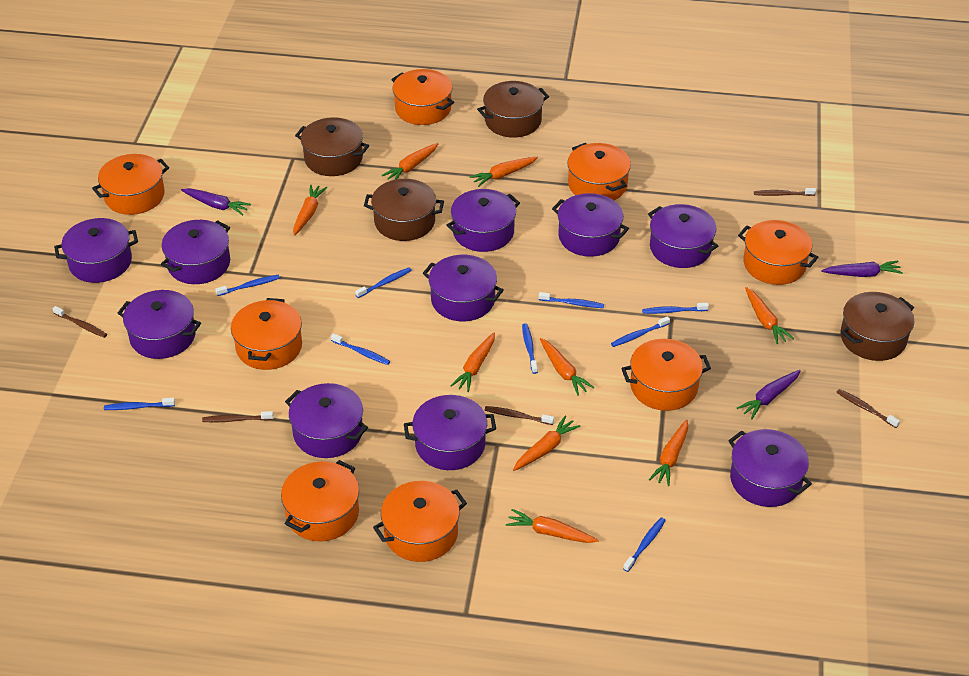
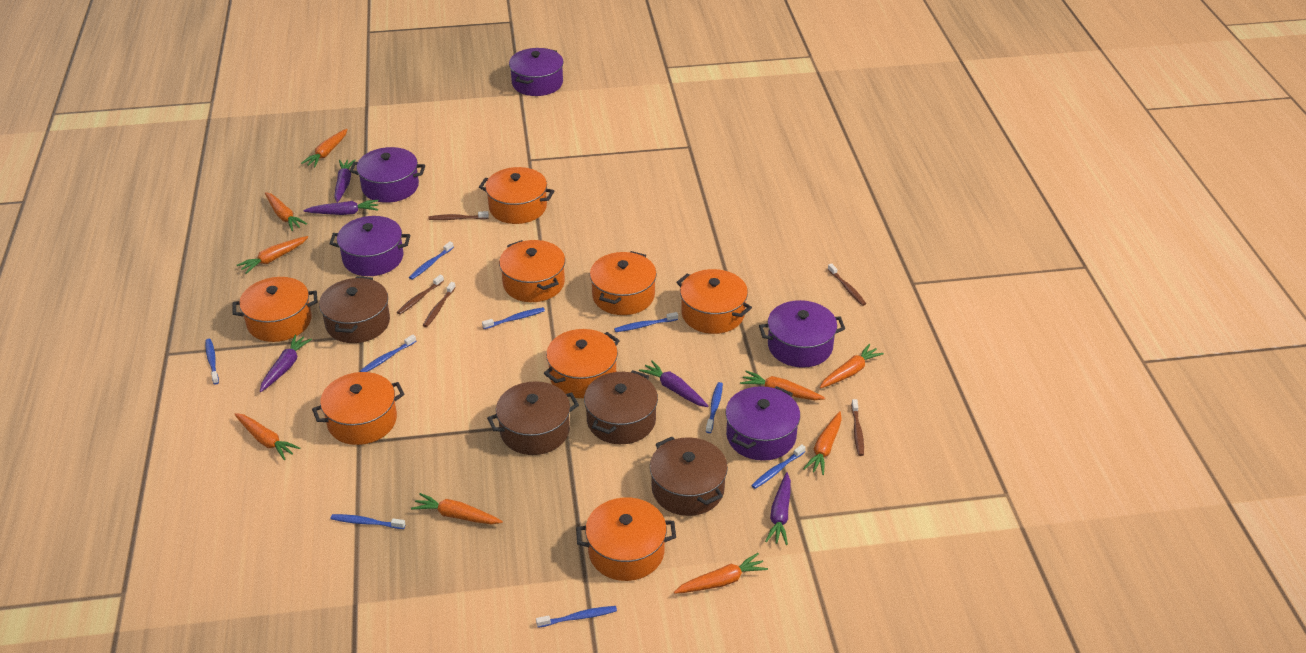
purple carrot: 3 -> 5
purple pot: 10 -> 5

